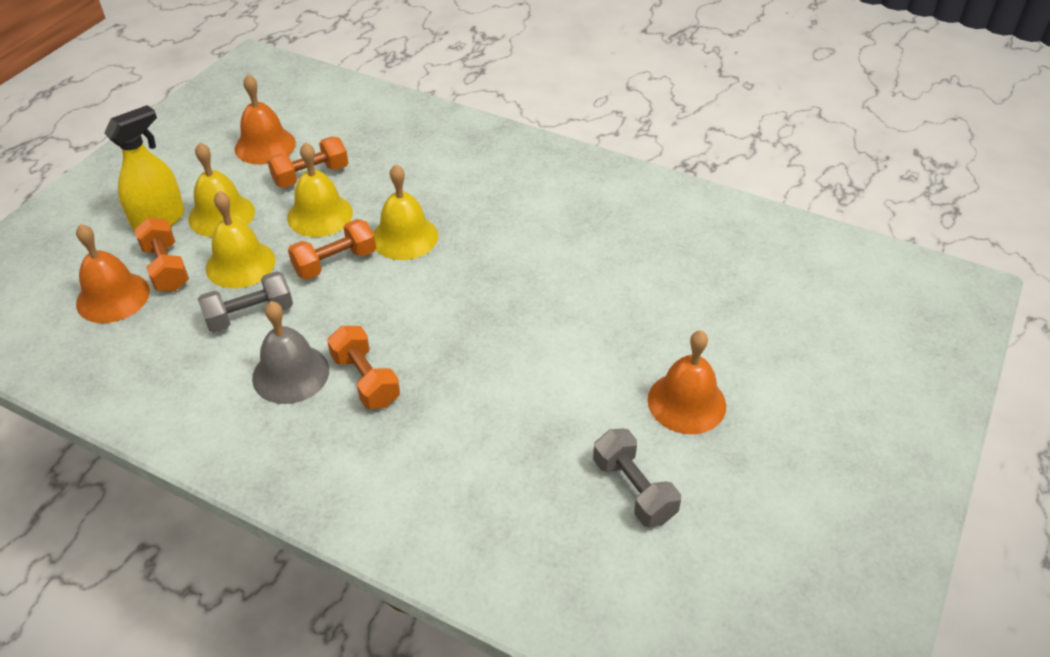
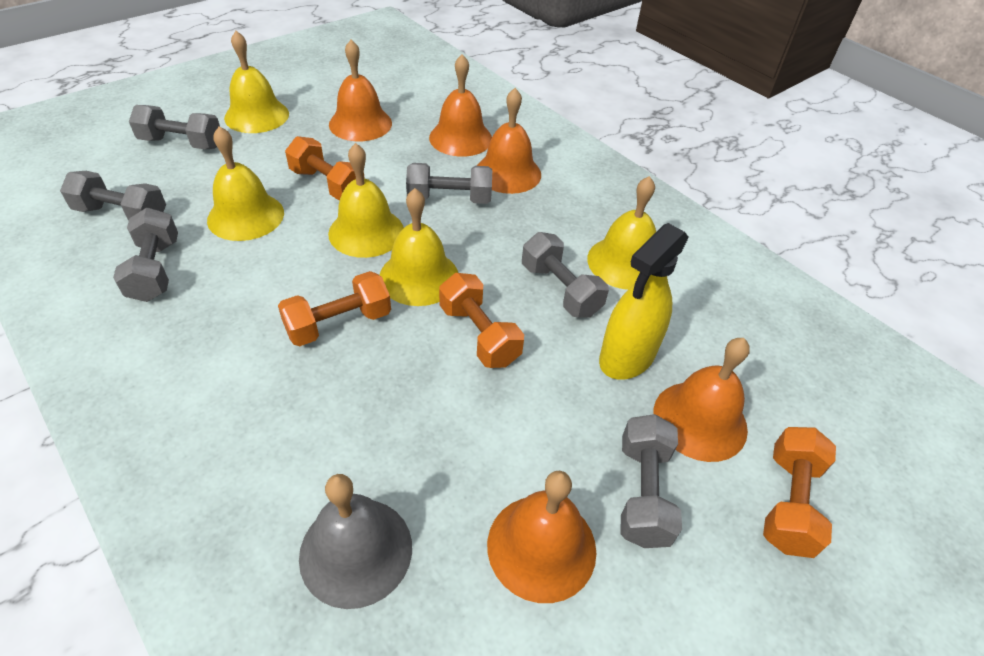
grey dumbbell: 2 -> 6
orange bell: 3 -> 5
yellow bell: 4 -> 5

